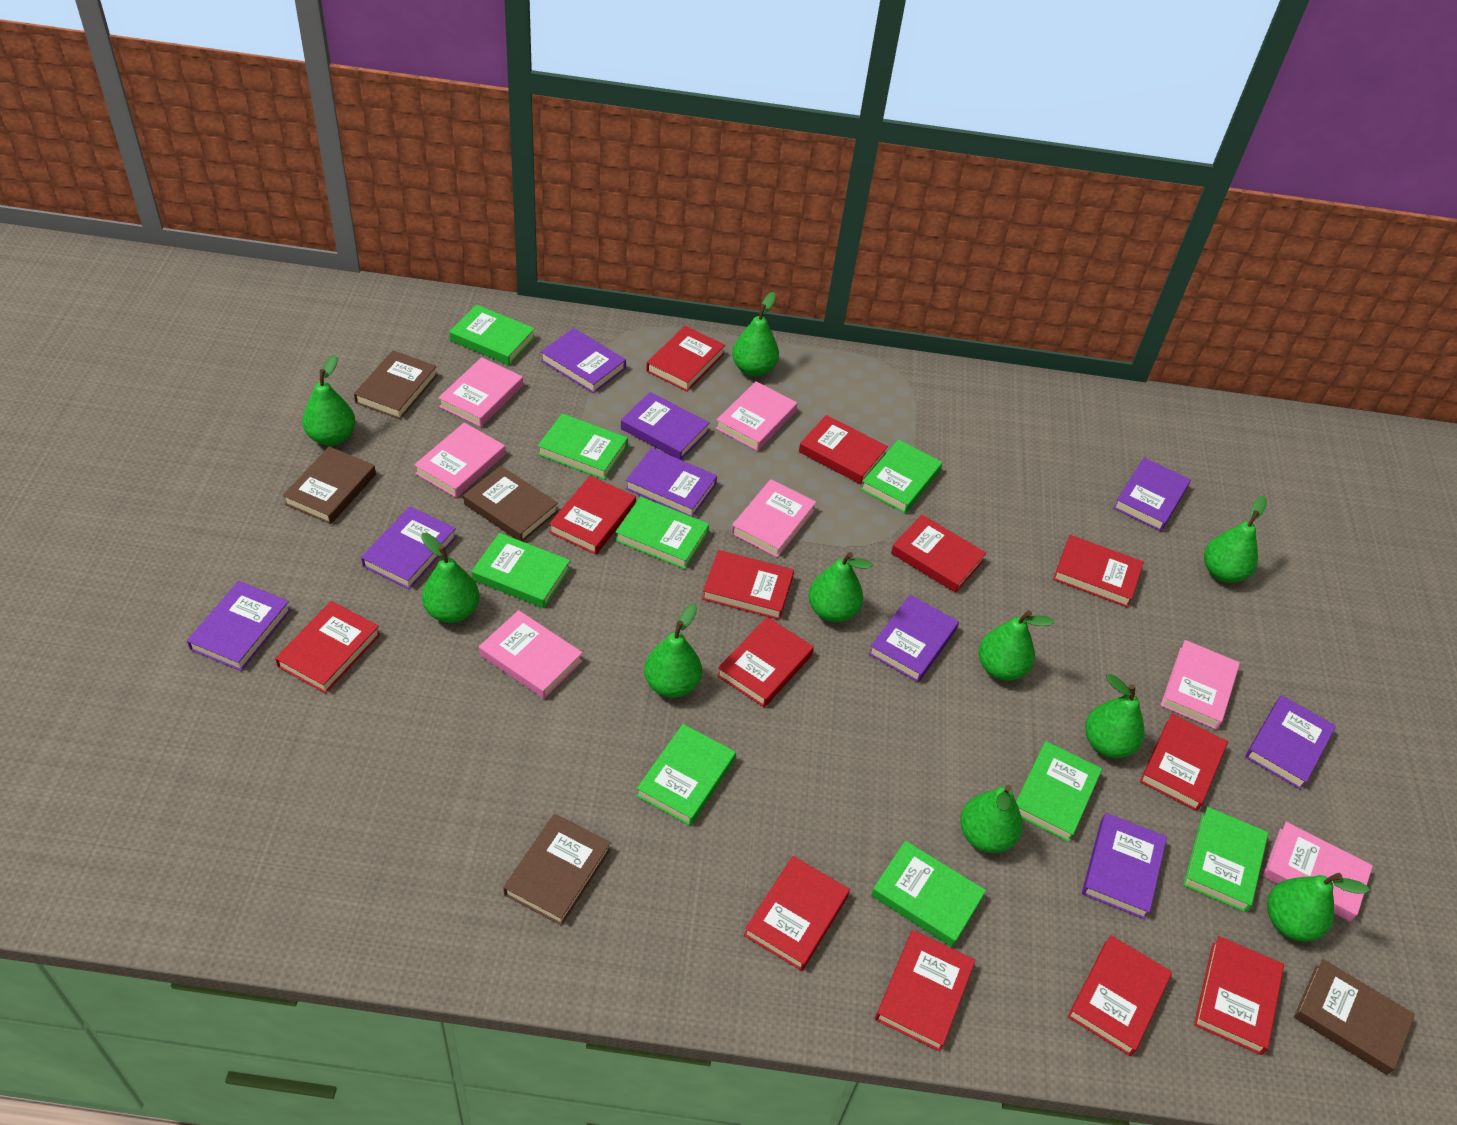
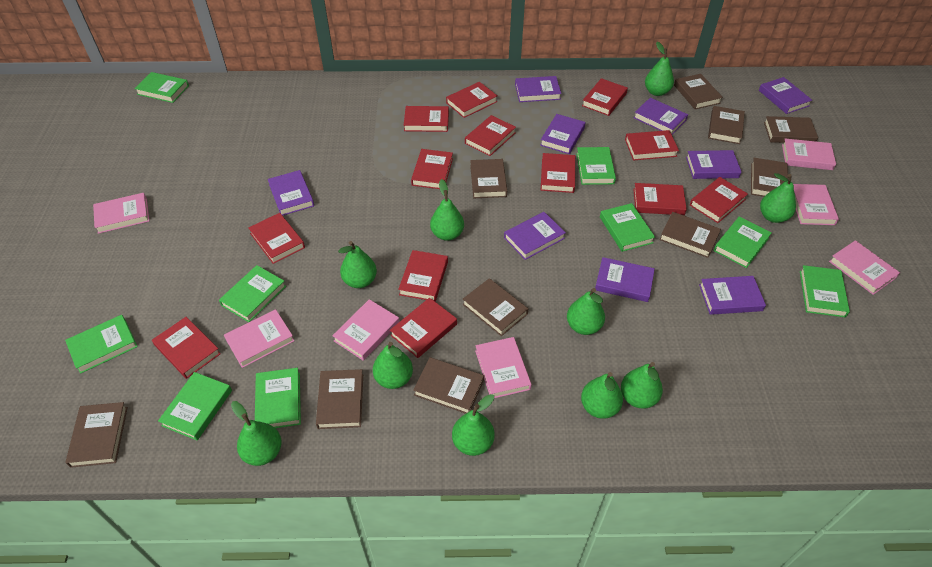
brown book: 5 -> 10

